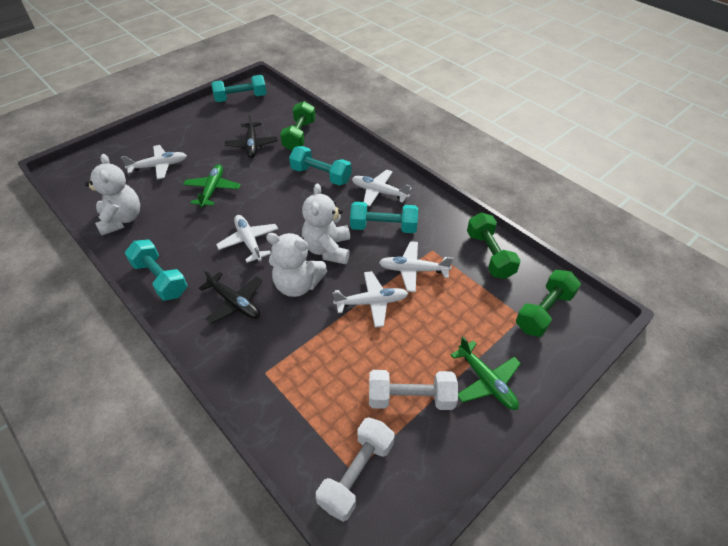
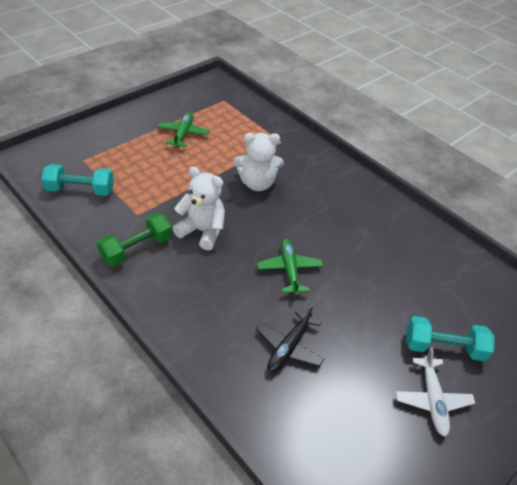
black plane: 2 -> 1
green dumbbell: 3 -> 1
turquoise dumbbell: 4 -> 2
white dumbbell: 2 -> 0
white plane: 5 -> 1
white teddy bear: 3 -> 2

